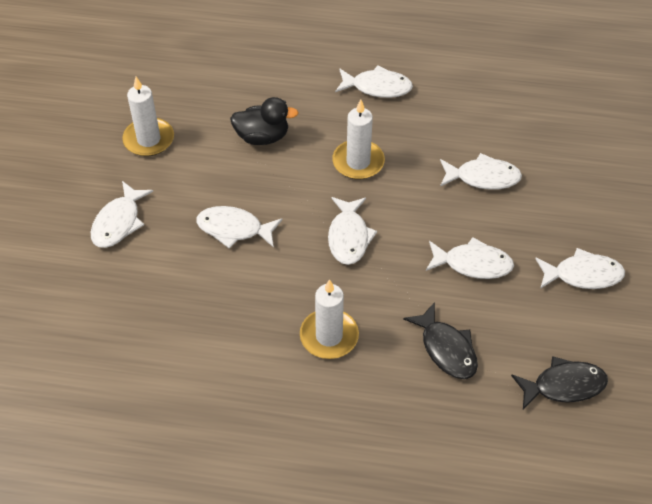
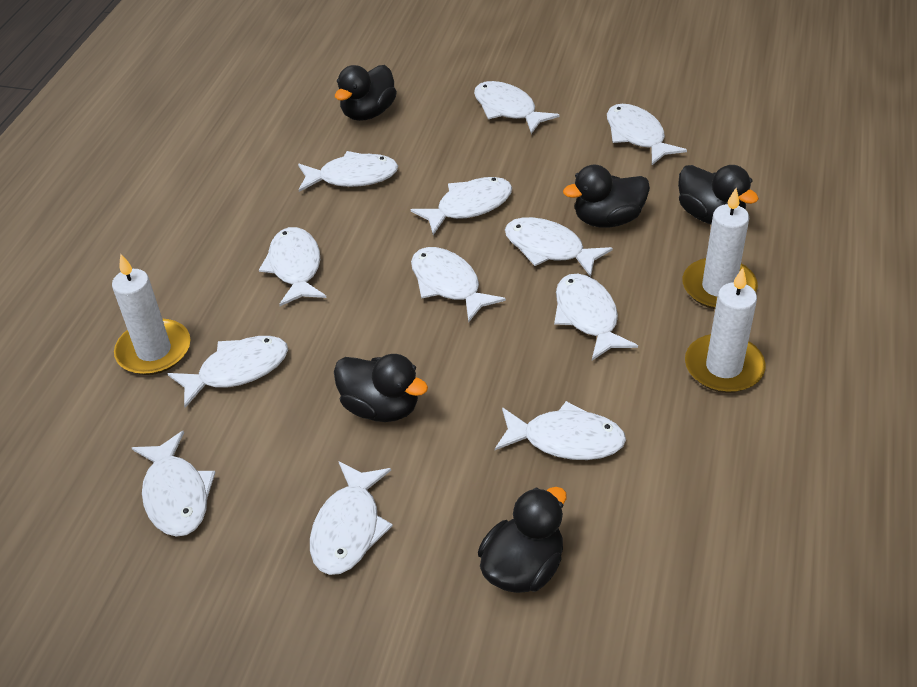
black duck: 1 -> 5
black fish: 2 -> 0
white fish: 7 -> 12

